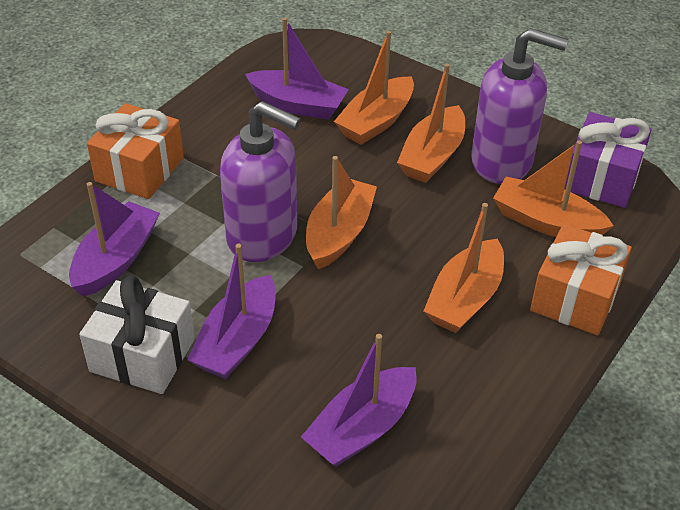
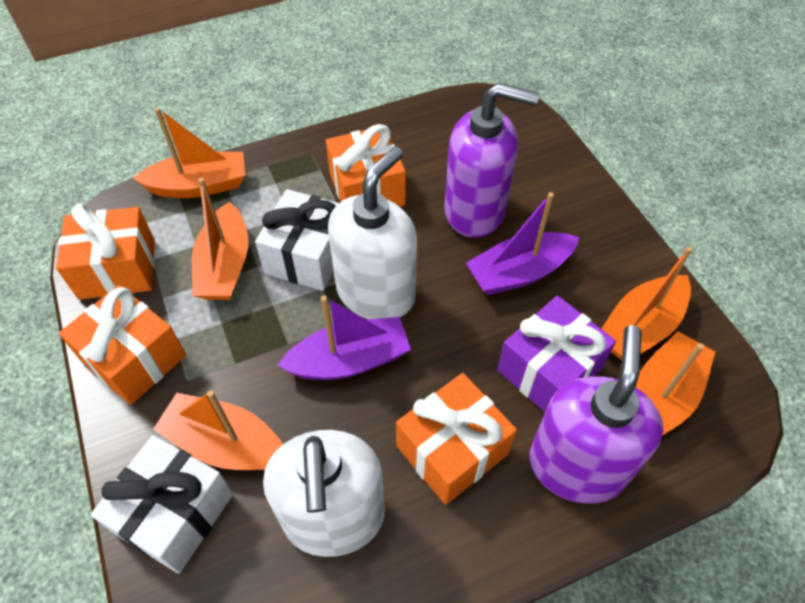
orange gift: 2 -> 4
purple boat: 4 -> 2
white gift: 1 -> 2
white soap dispenser: 0 -> 2

